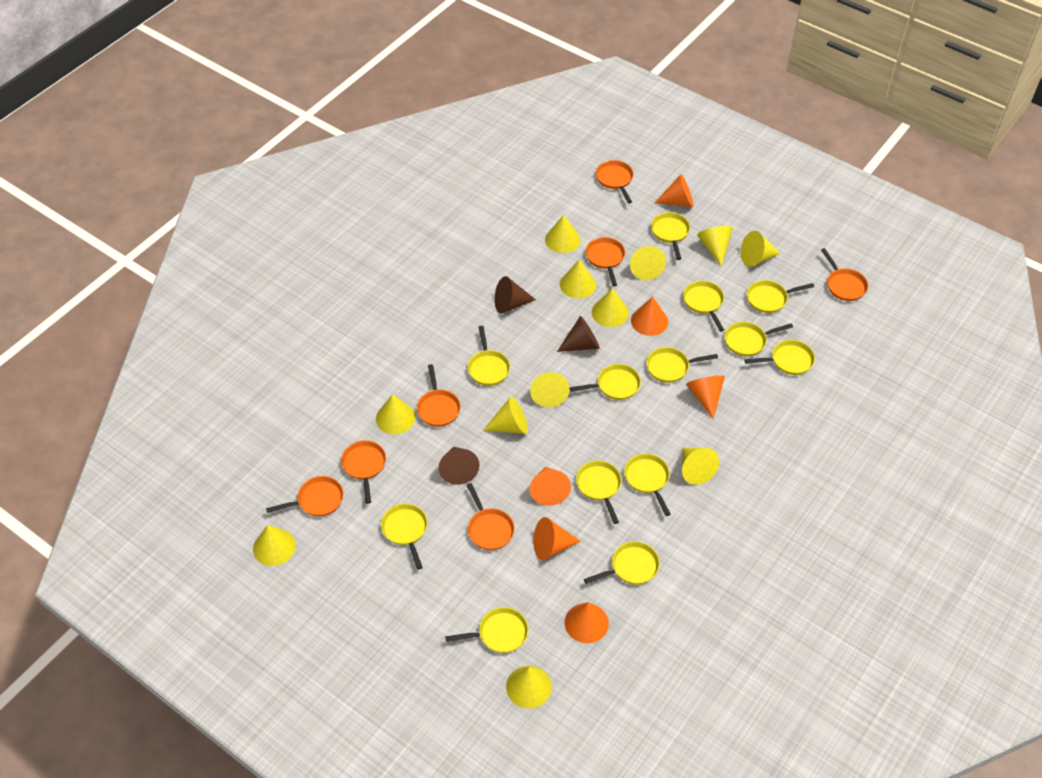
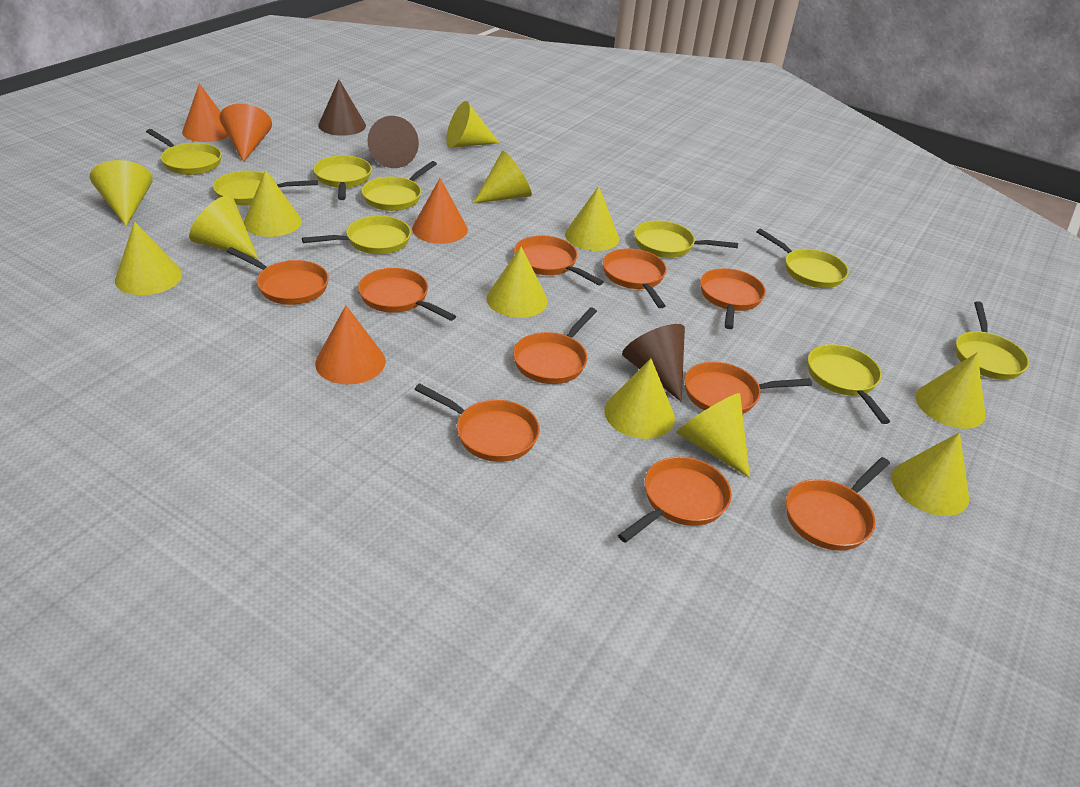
orange cone: 6 -> 4
orange pan: 7 -> 10
yellow pan: 13 -> 9

